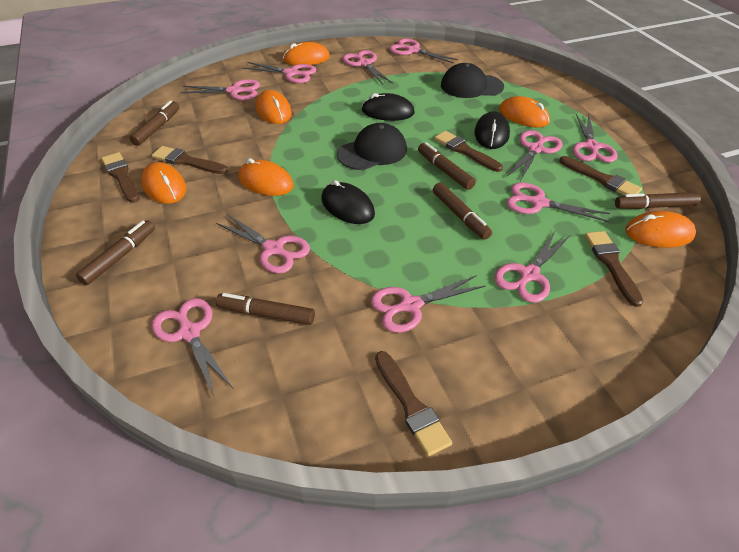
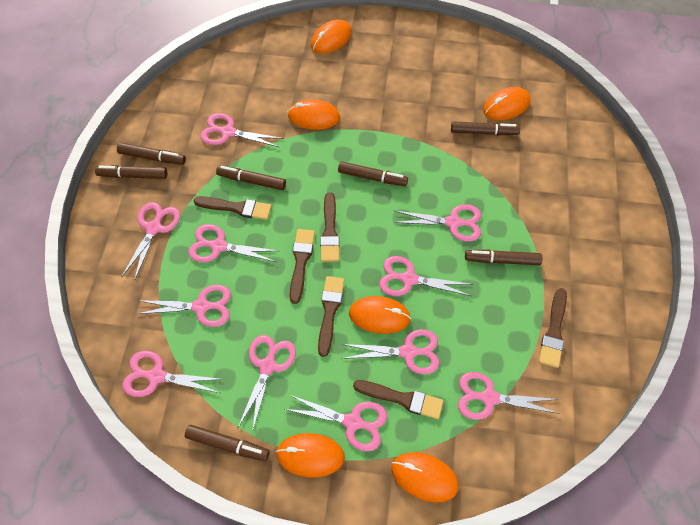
black cap: 2 -> 0
black mouse: 3 -> 0
brown marker: 6 -> 7

